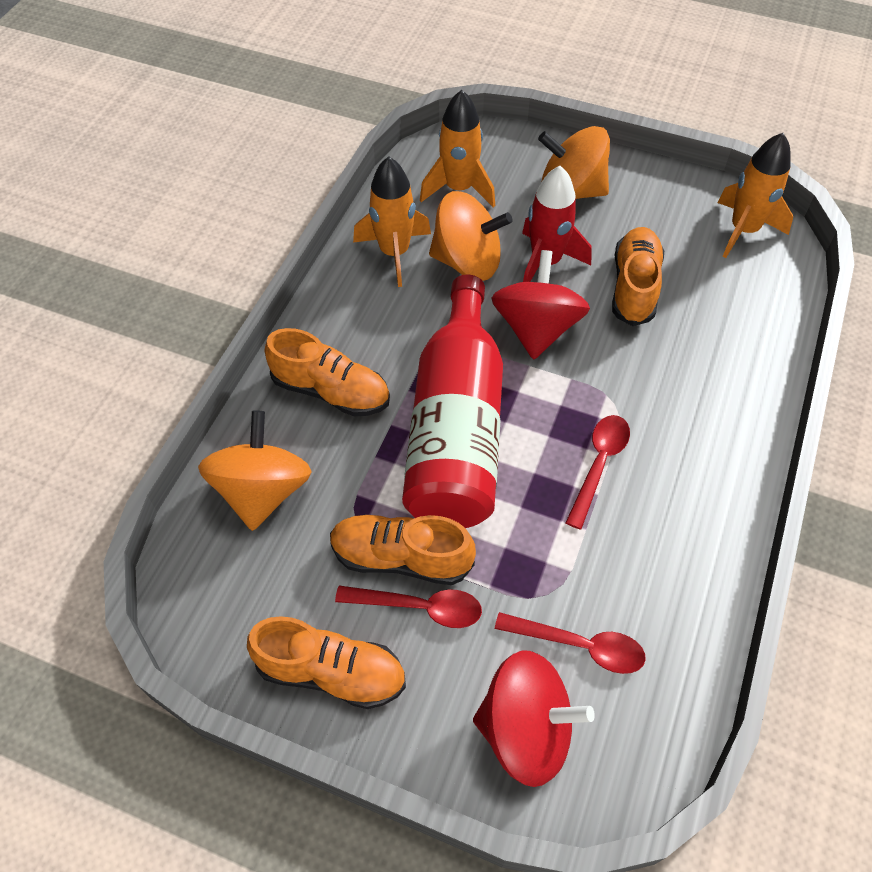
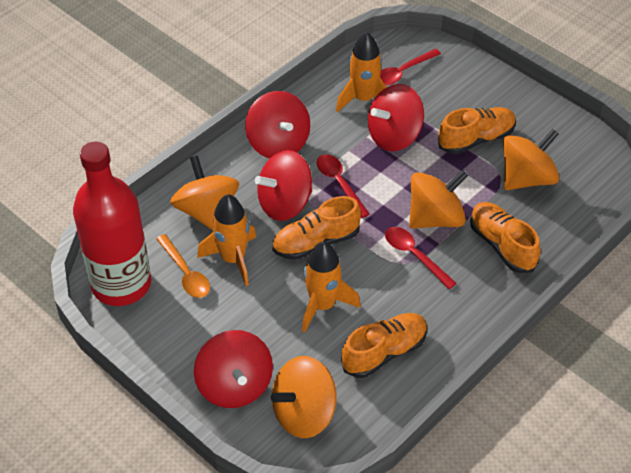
orange spinning top: 3 -> 4
orange spoon: 0 -> 1
red rocket: 1 -> 0
red spinning top: 2 -> 4

